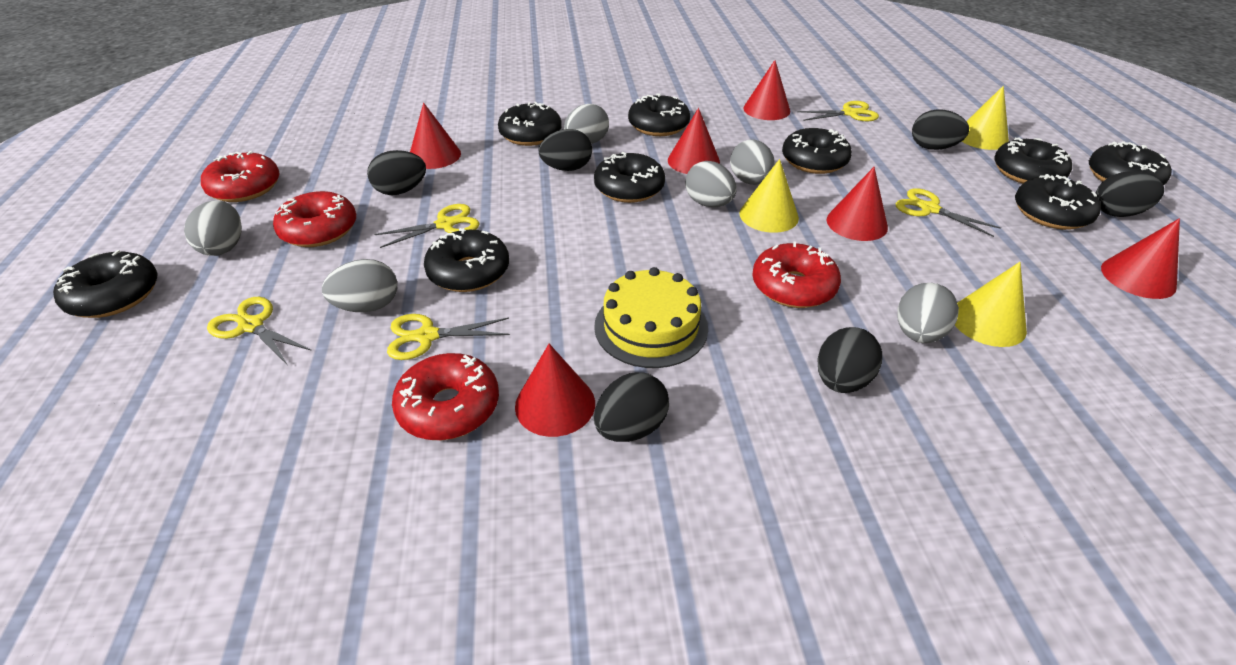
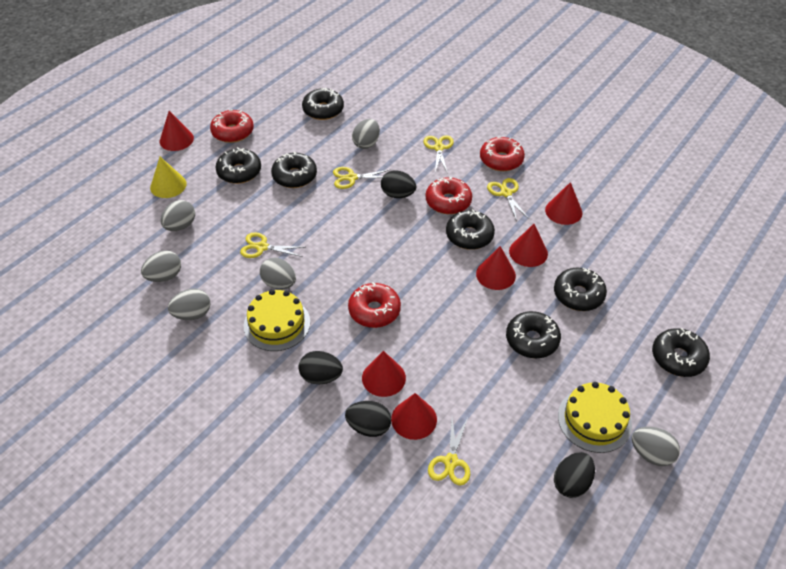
black donut: 9 -> 7
black egg: 6 -> 4
yellow cake: 1 -> 2
yellow cone: 3 -> 1

